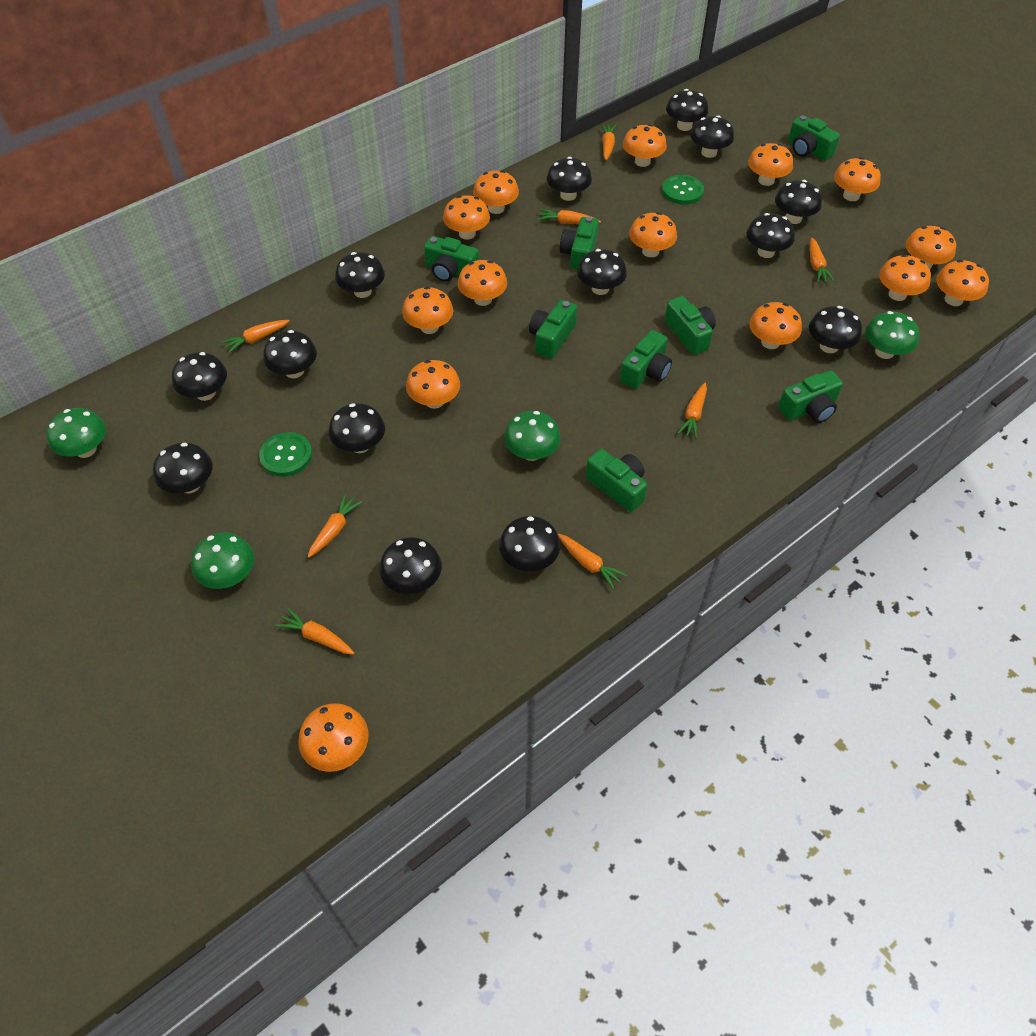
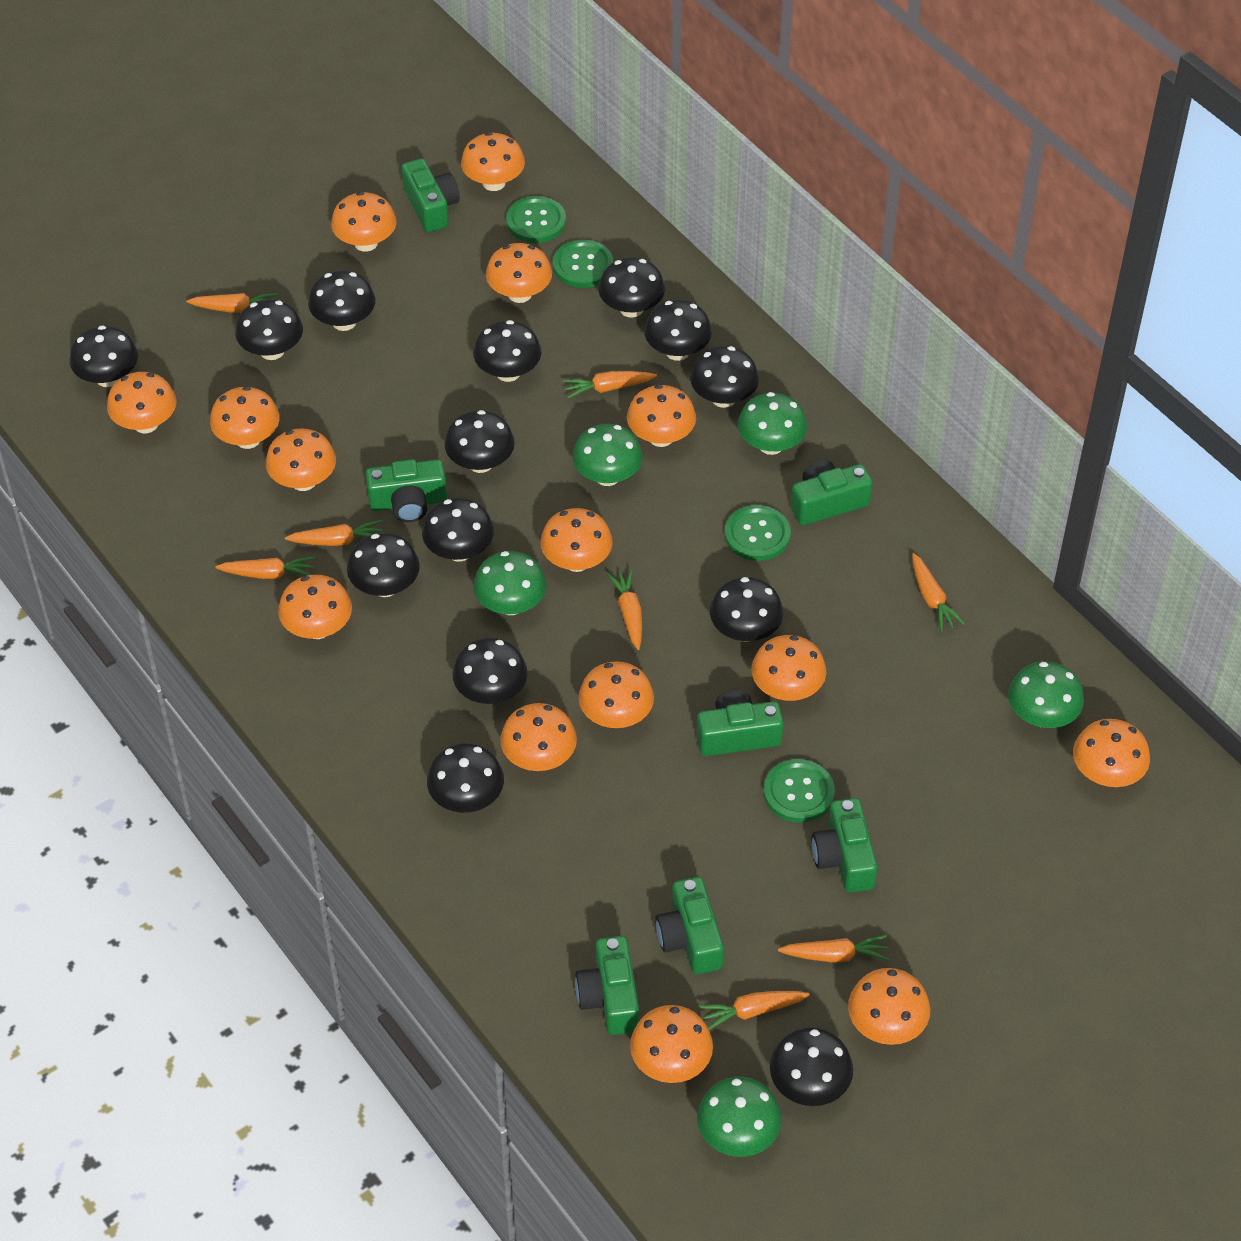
green button: 2 -> 4
green camera: 8 -> 7
green mushroom: 4 -> 5
orange mushroom: 14 -> 15

